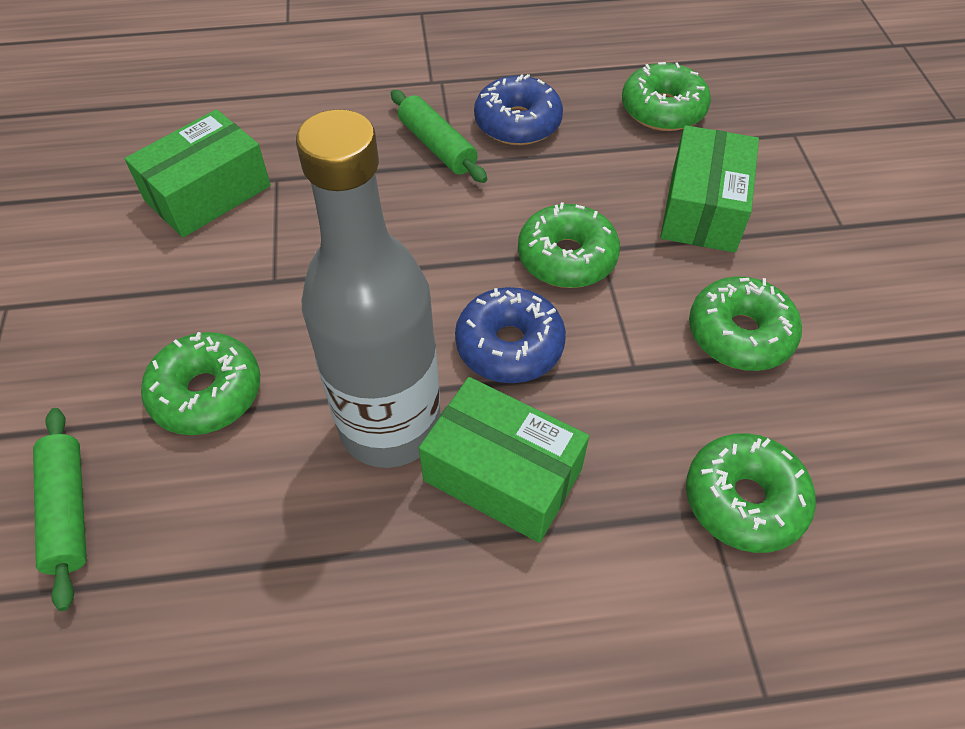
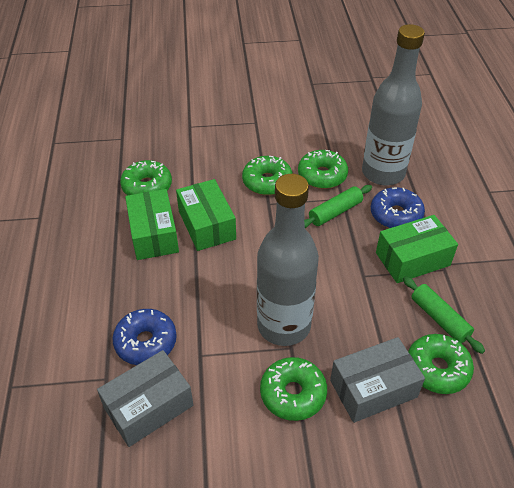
grey bottle: 1 -> 2
grey box: 0 -> 2

